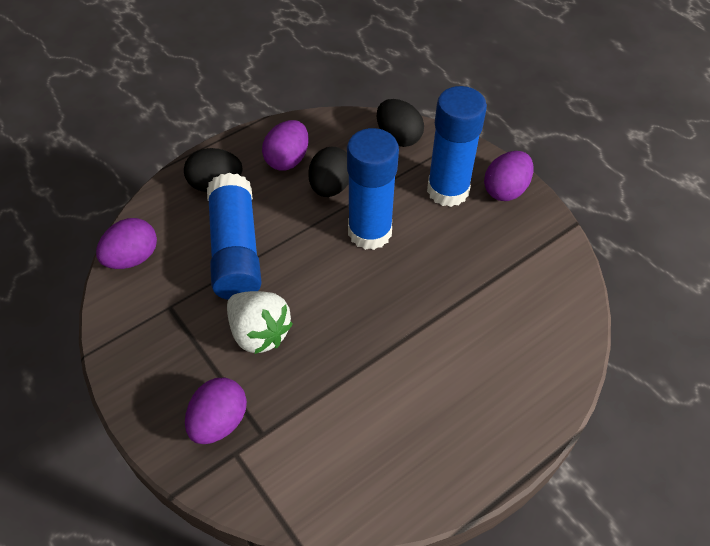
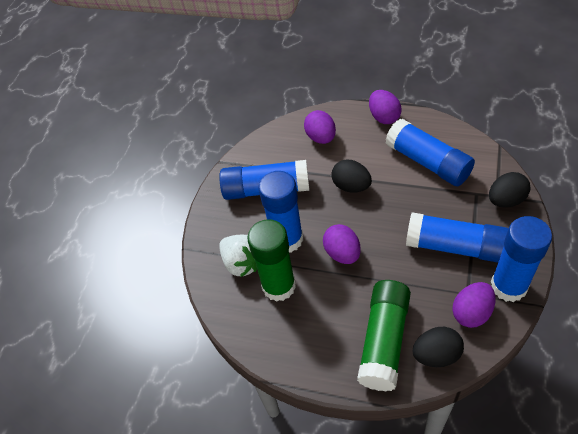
blue glue stick: 3 -> 5
green glue stick: 0 -> 2

